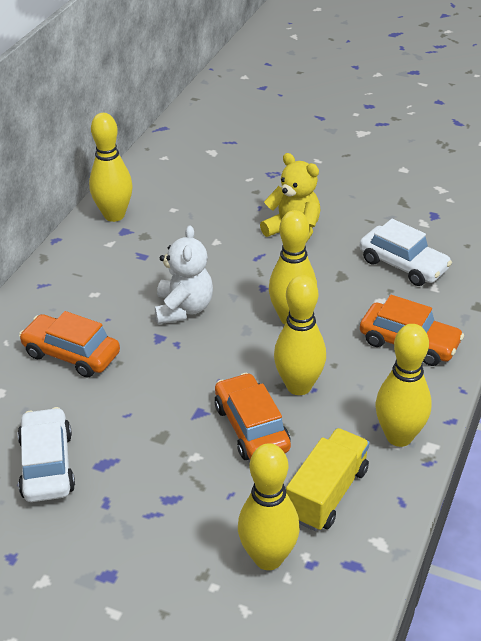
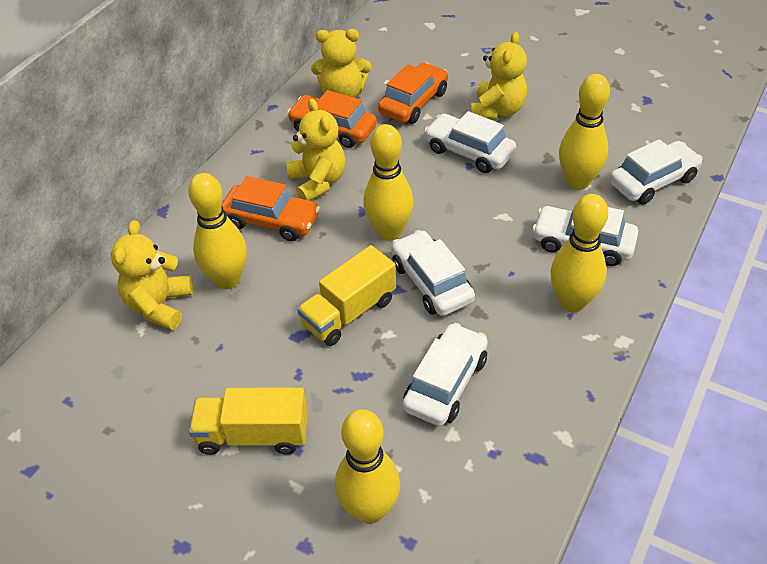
white car: 2 -> 5
white teddy bear: 1 -> 0
yellow teddy bear: 1 -> 4
yellow truck: 1 -> 2

